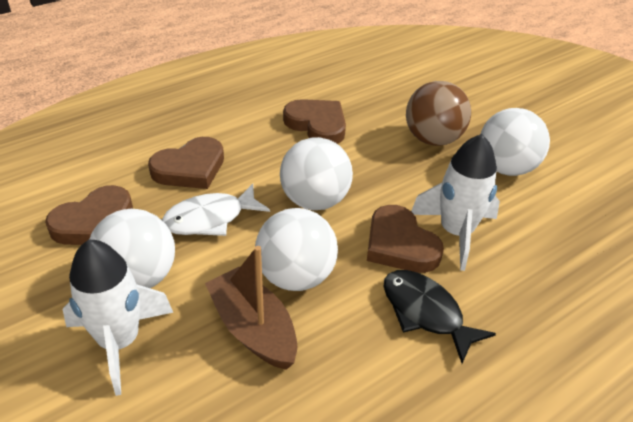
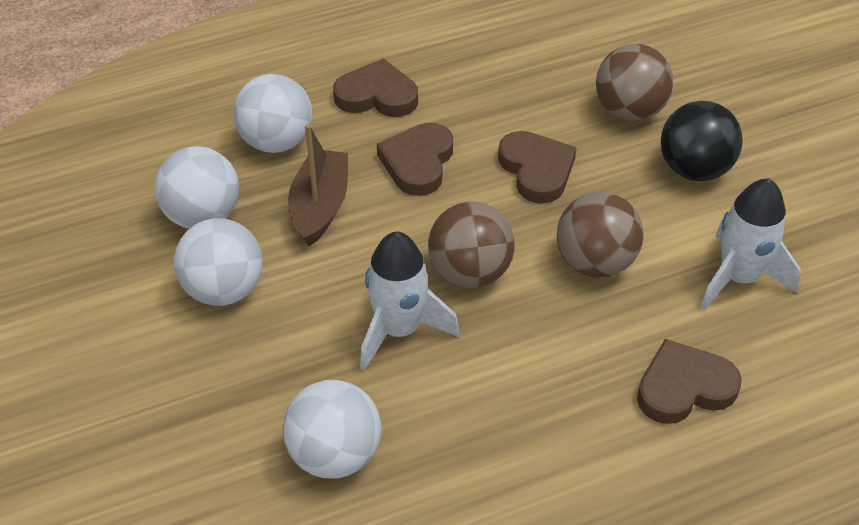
black ball: 0 -> 1
black fish: 1 -> 0
brown ball: 1 -> 3
white fish: 1 -> 0

